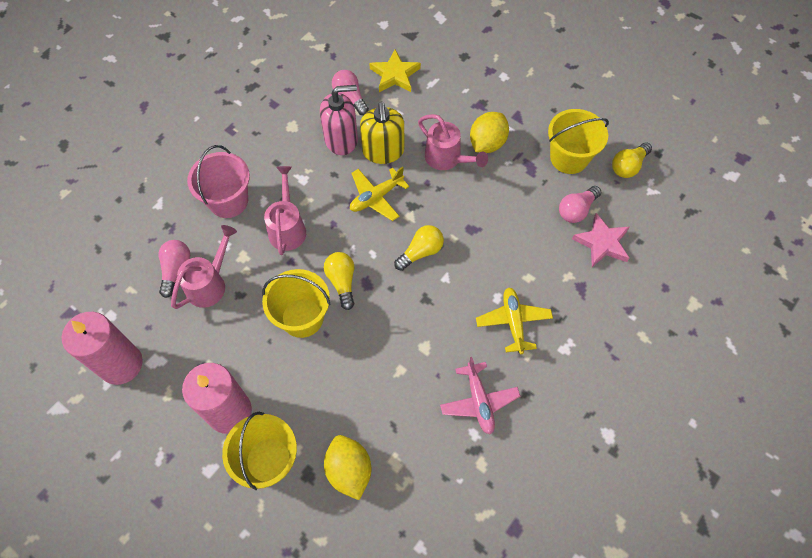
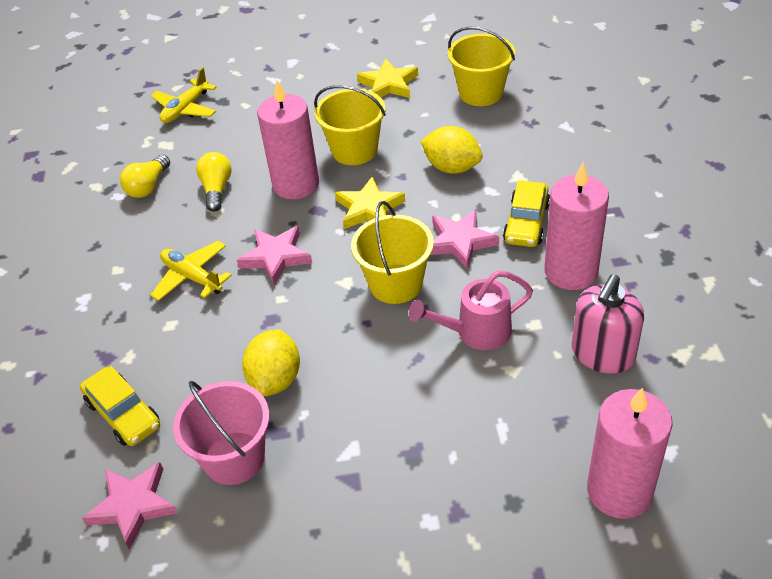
pink candle: 2 -> 3
pink light bulb: 3 -> 0
pink plane: 1 -> 0
pink star: 1 -> 3
pink watering can: 3 -> 1
yellow car: 0 -> 2
yellow light bulb: 3 -> 2
yellow soap dispenser: 1 -> 0
yellow star: 1 -> 2

